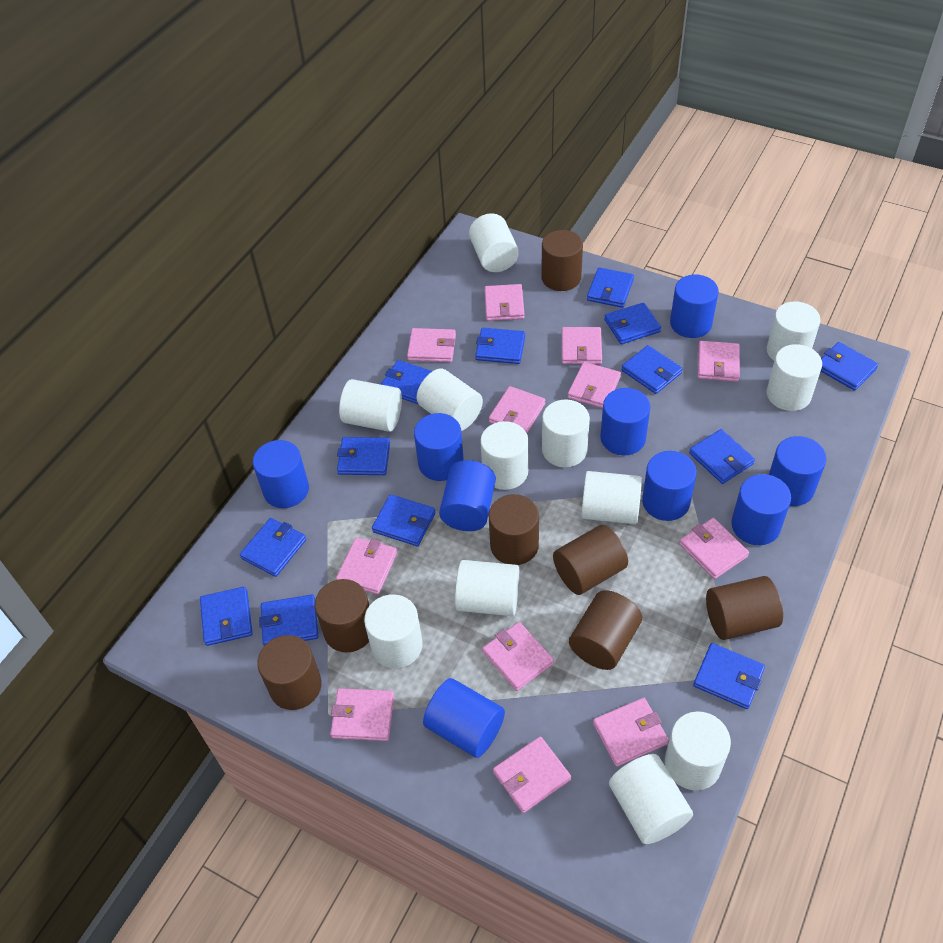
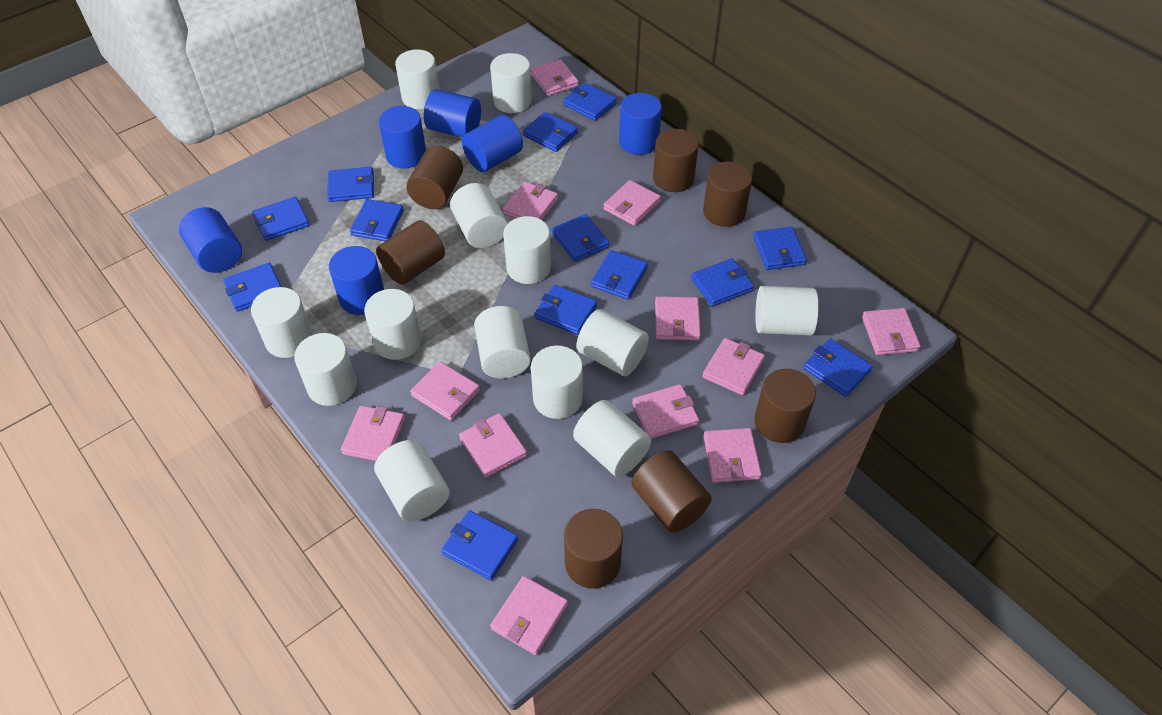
blue cylinder: 9 -> 6
white cylinder: 12 -> 13

